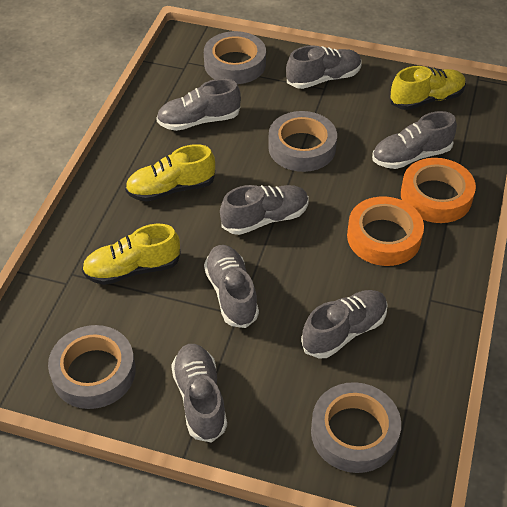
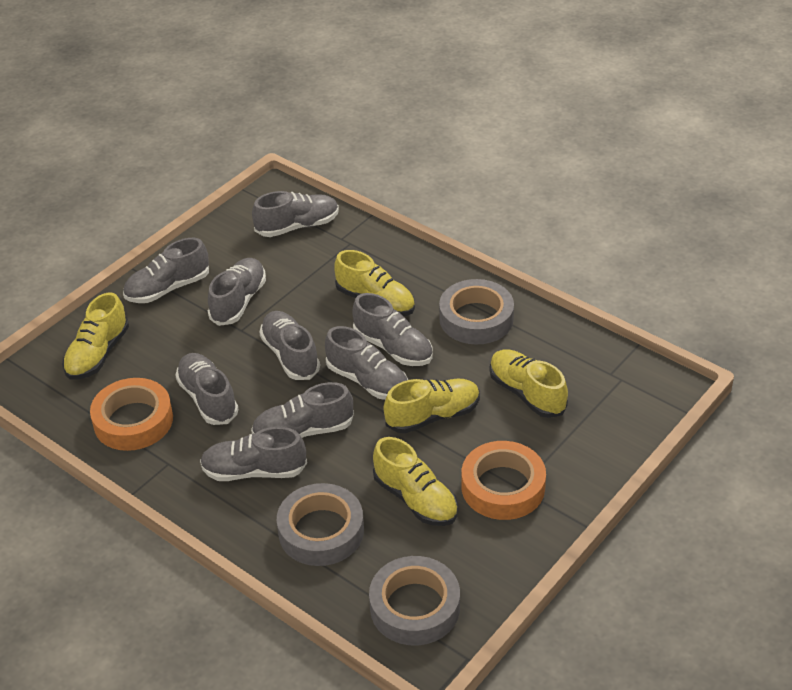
grey shoe: 7 -> 9
grey tape: 4 -> 3
yellow shoe: 3 -> 5

